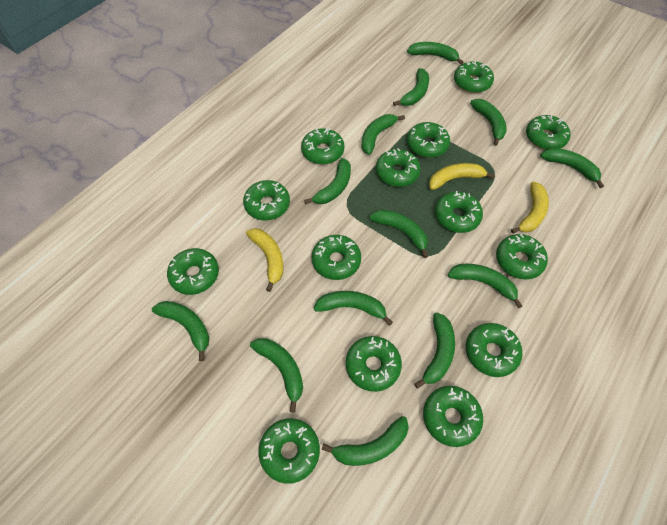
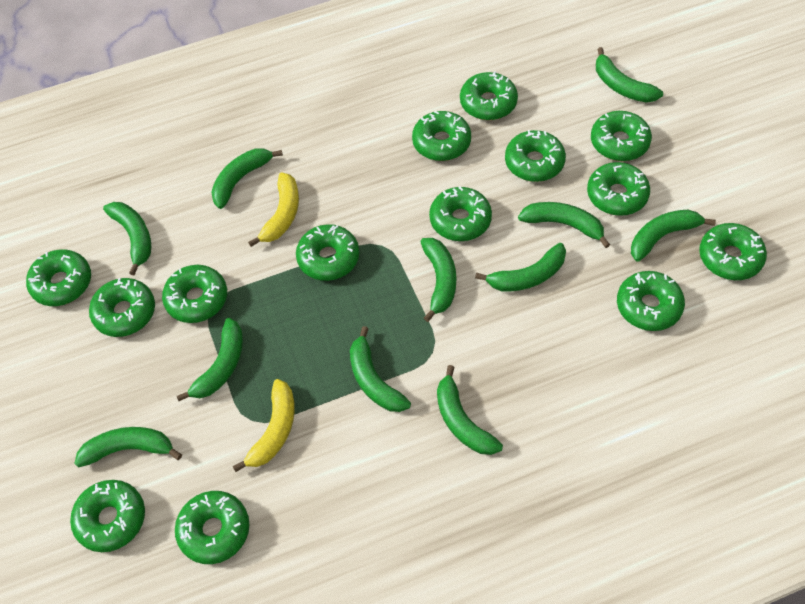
green banana: 13 -> 11
yellow banana: 3 -> 2

